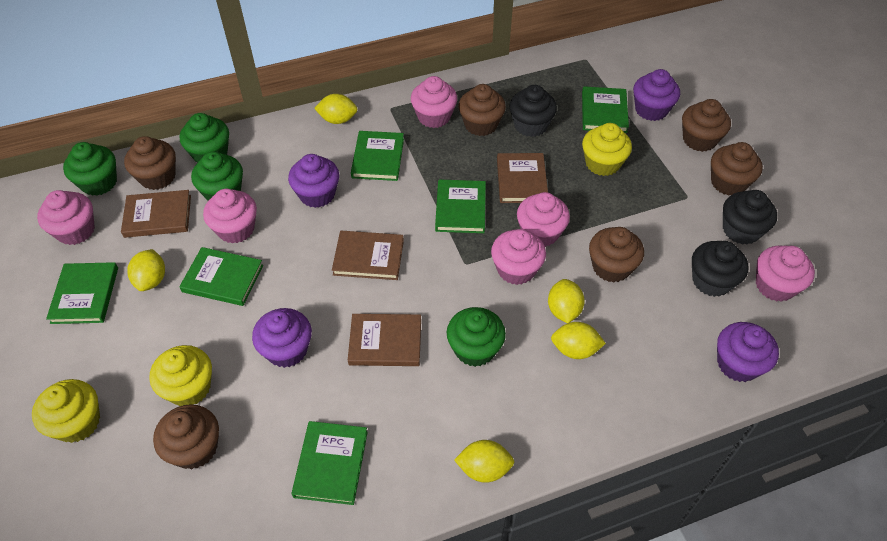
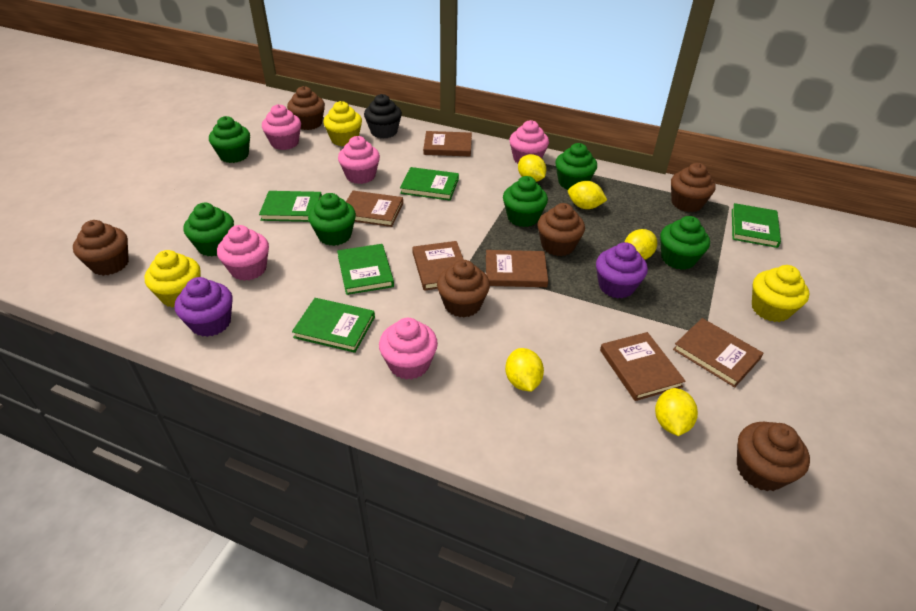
black cupcake: 3 -> 1
brown book: 4 -> 6
green book: 6 -> 5
green cupcake: 4 -> 6
pink cupcake: 6 -> 5
purple cupcake: 4 -> 2

